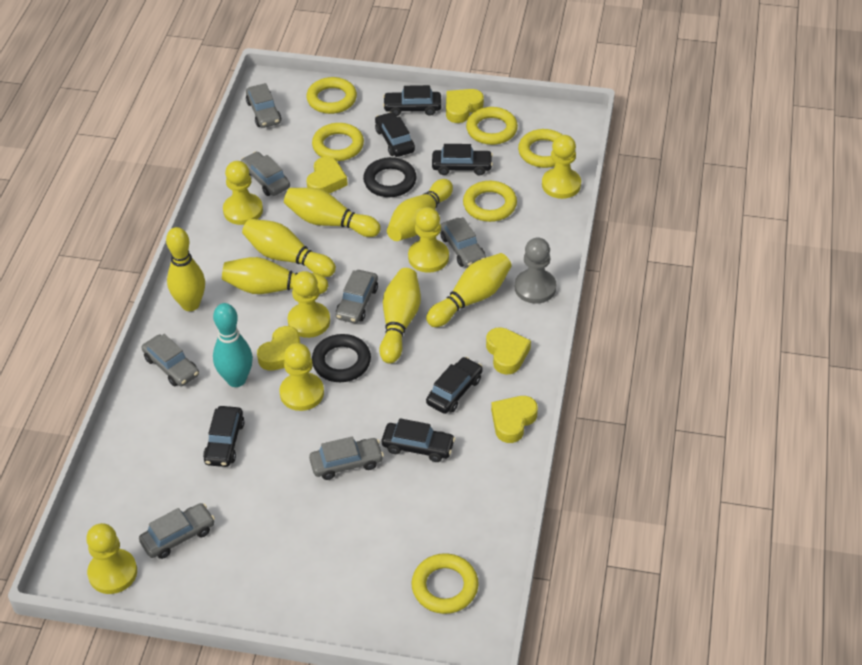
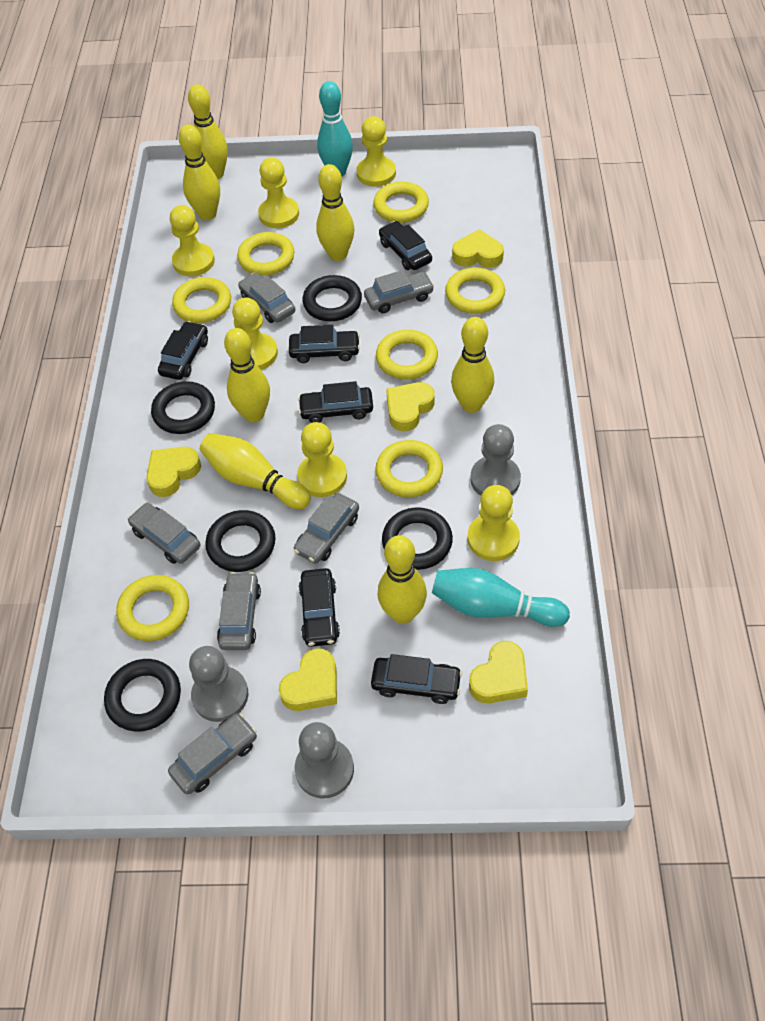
black ring: 2 -> 5
grey car: 7 -> 6
grey pawn: 1 -> 3
turquoise bowling pin: 1 -> 2
yellow ring: 6 -> 7

